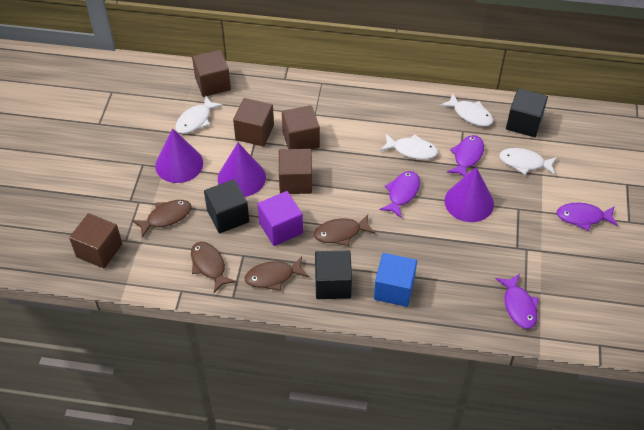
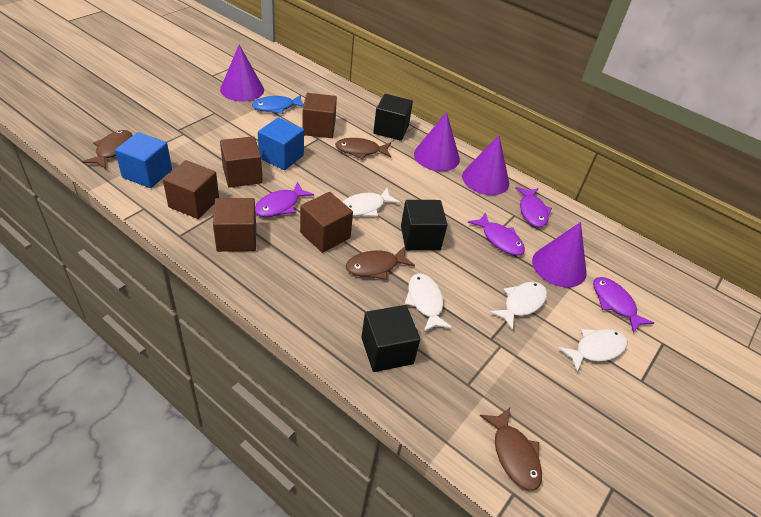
blue cube: 1 -> 2
blue fish: 0 -> 1
purple cone: 3 -> 4
purple cube: 1 -> 0

